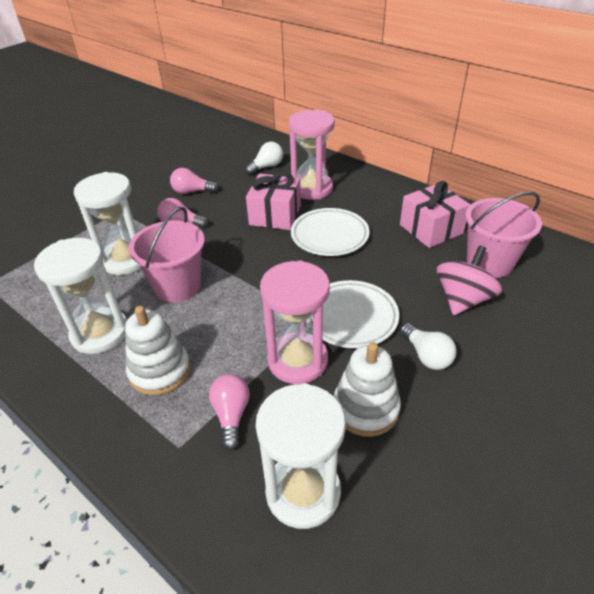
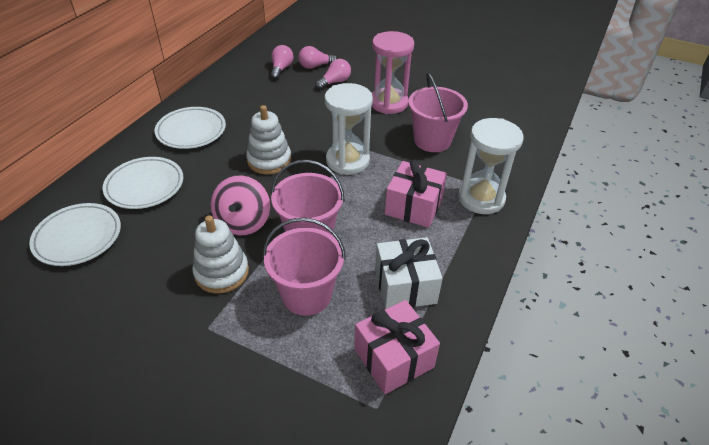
pink bucket: 2 -> 3
pink hourglass: 2 -> 1
white gift: 0 -> 1
white hourglass: 3 -> 2
white light bulb: 2 -> 0
white plate: 2 -> 3

